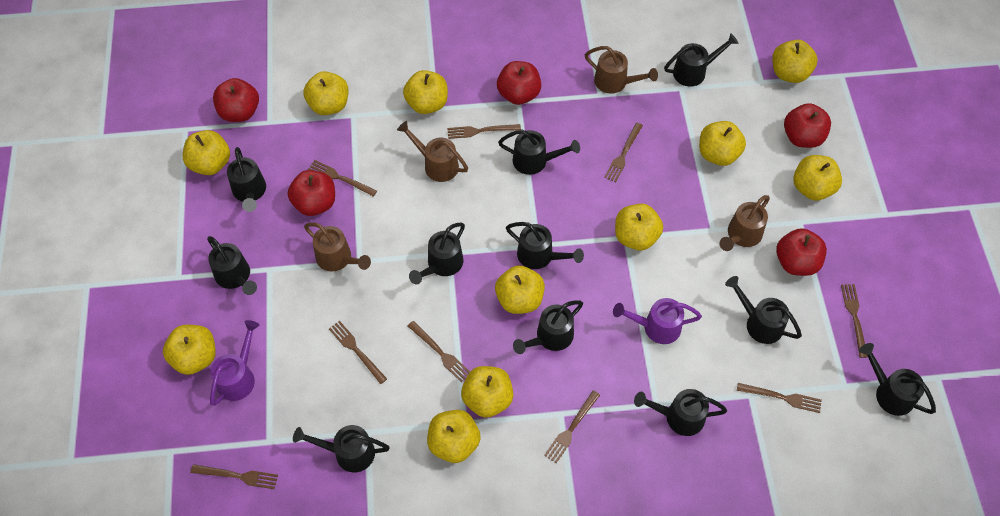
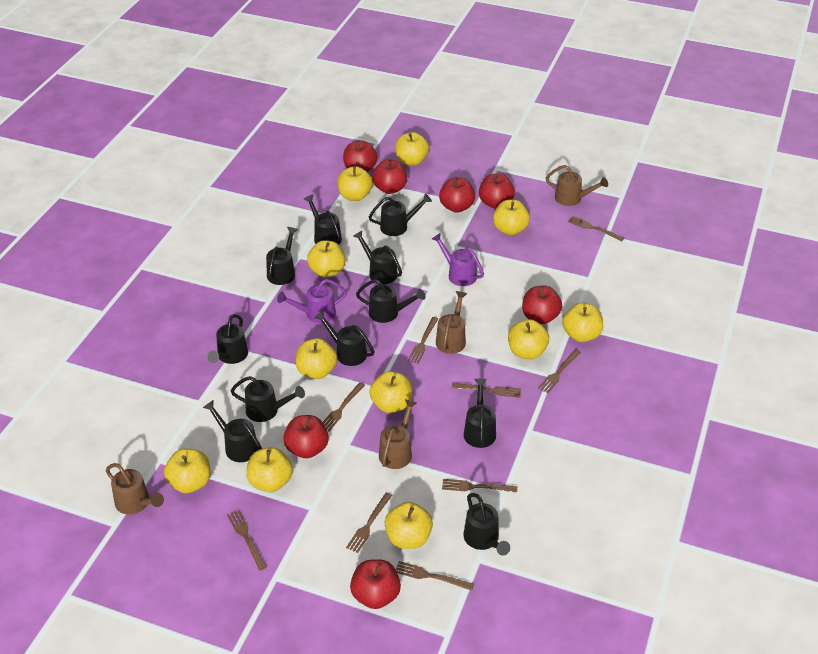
red apple: 5 -> 7

